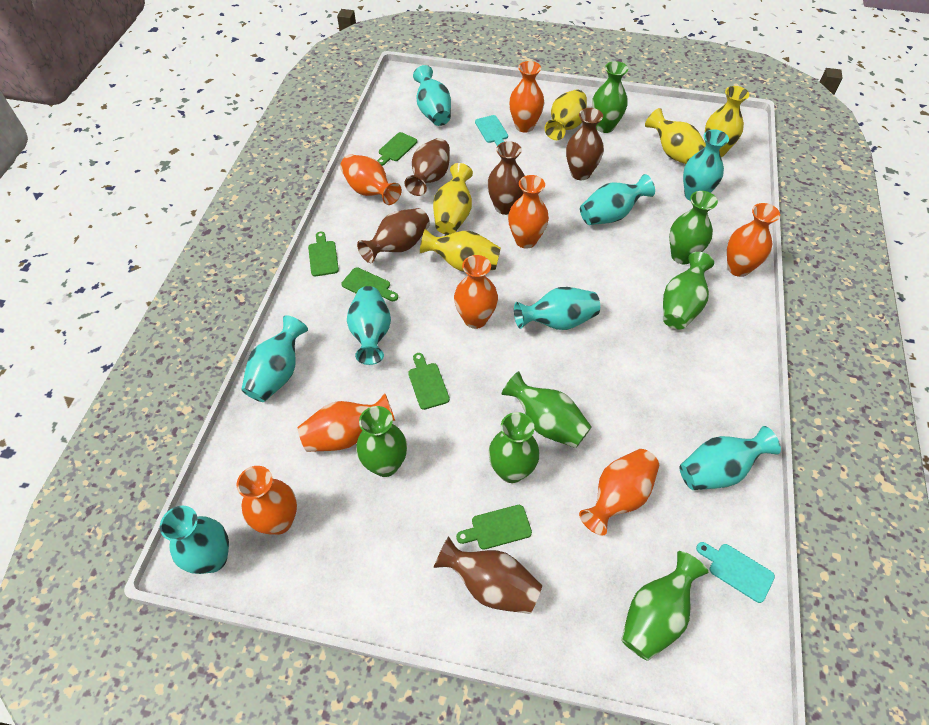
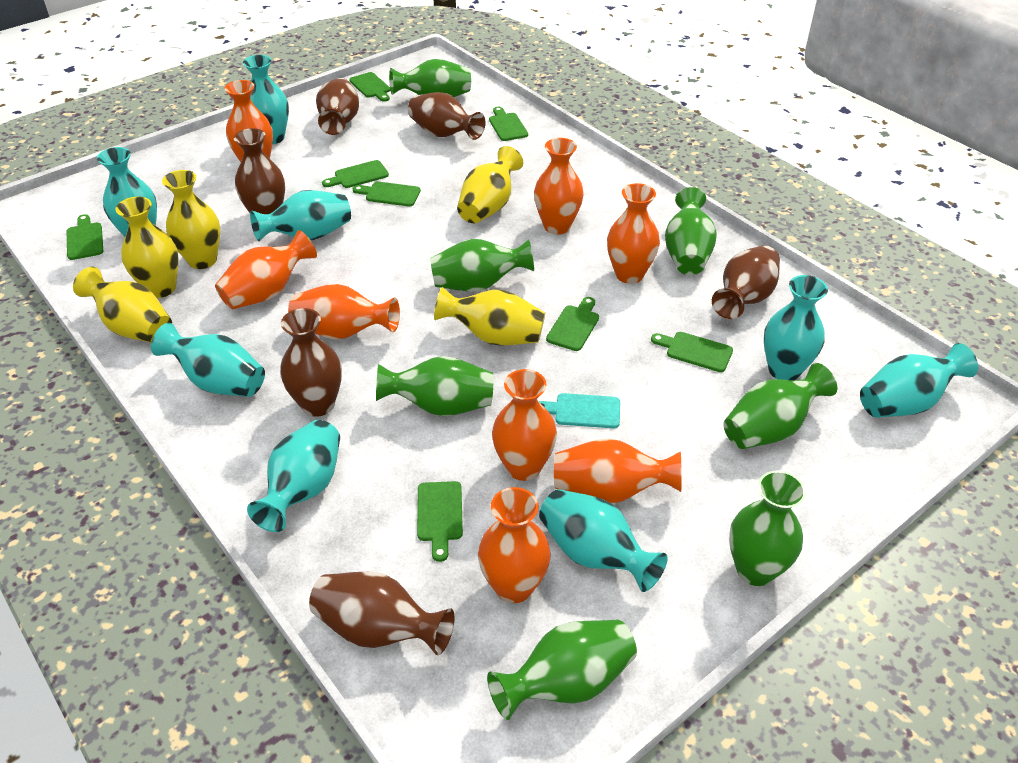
brown vase: 5 -> 6
green cutting board: 5 -> 8
turquoise cutting board: 2 -> 1

